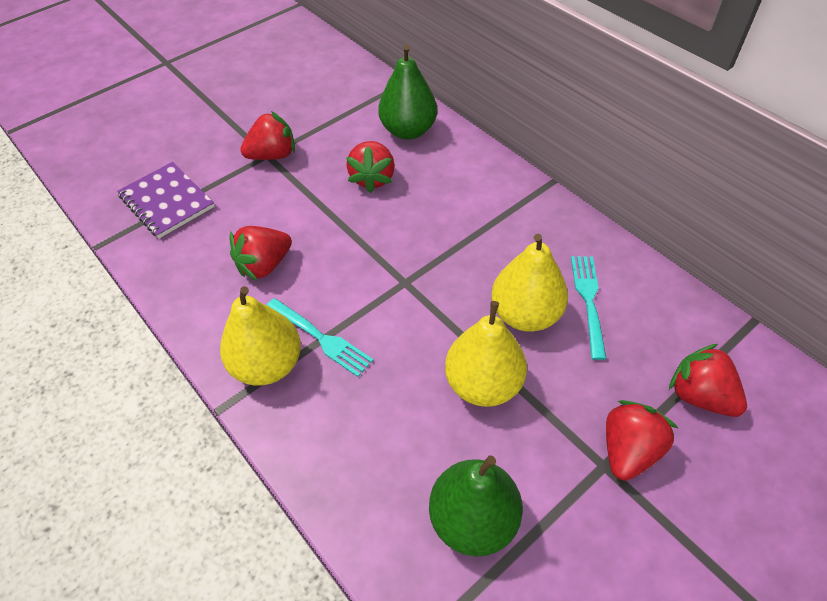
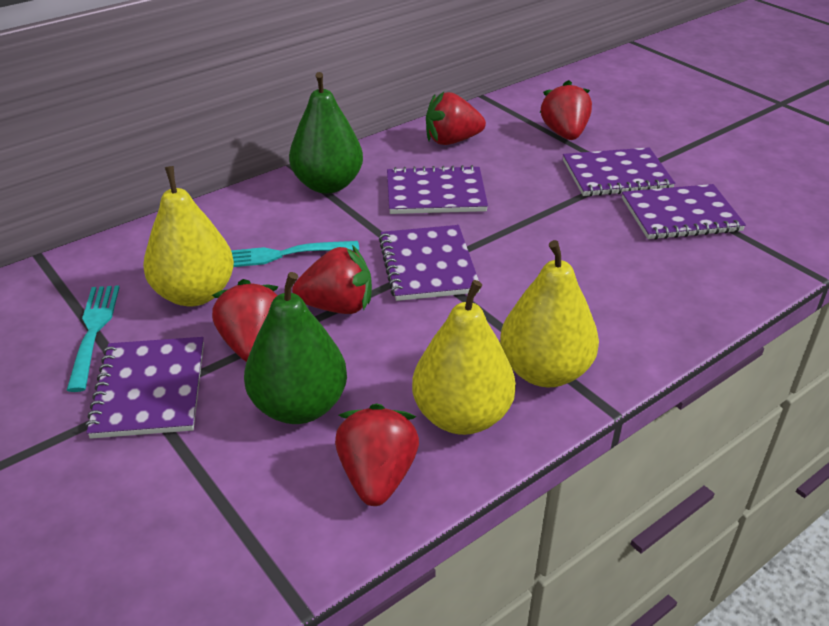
purple notebook: 1 -> 5

